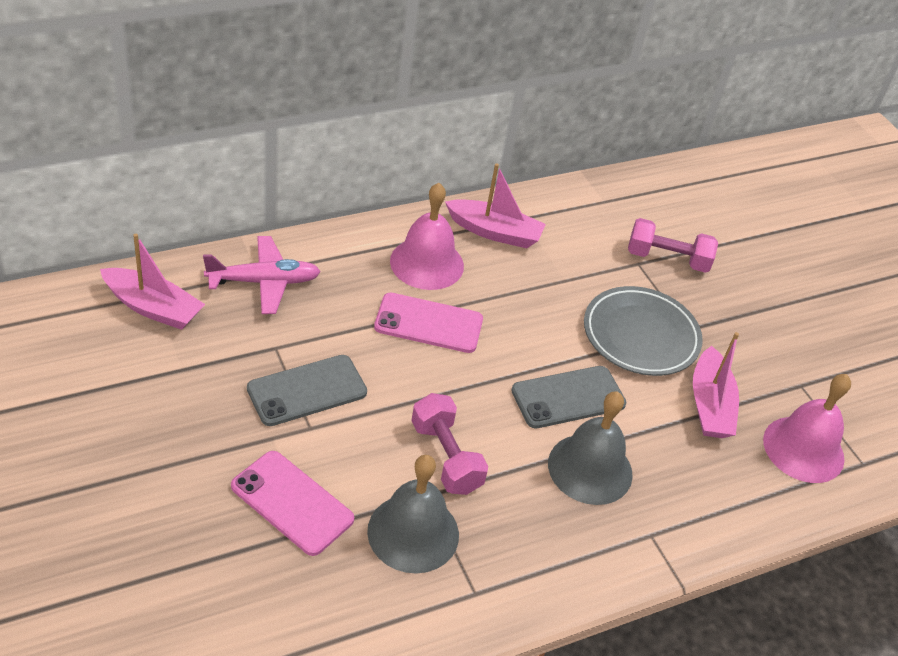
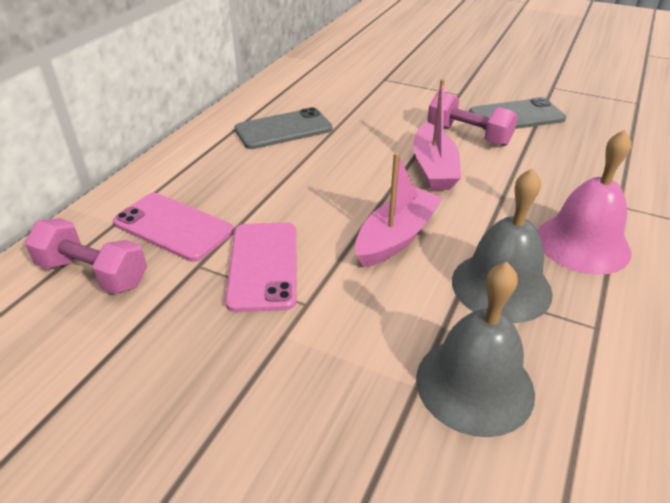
grey plate: 1 -> 0
pink bell: 2 -> 1
pink boat: 3 -> 2
pink plane: 1 -> 0

